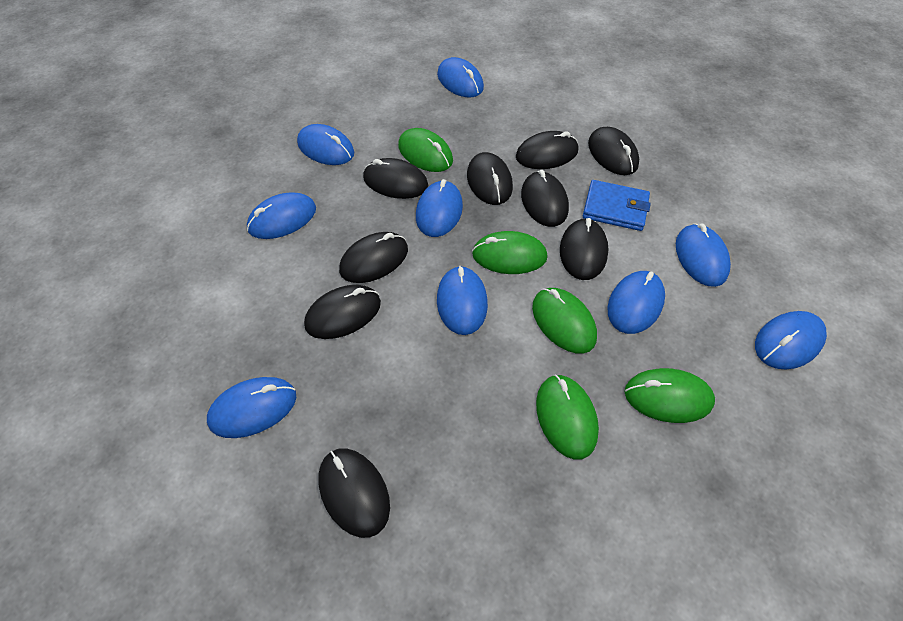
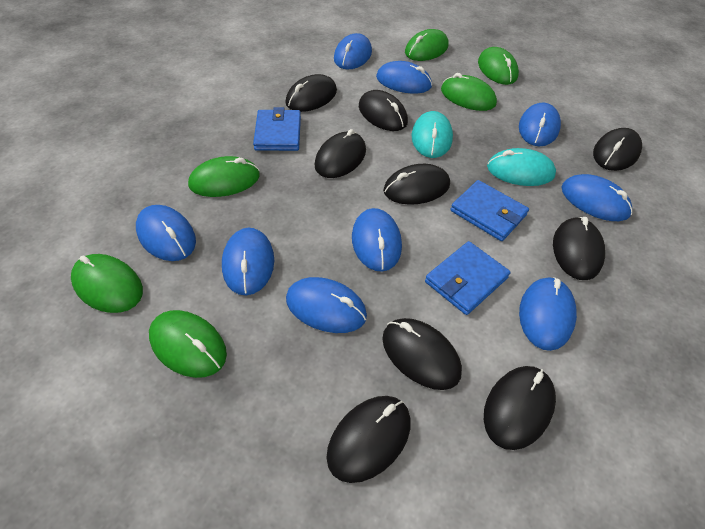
blue wallet: 1 -> 3
green mouse: 5 -> 6
turquoise mouse: 0 -> 2

